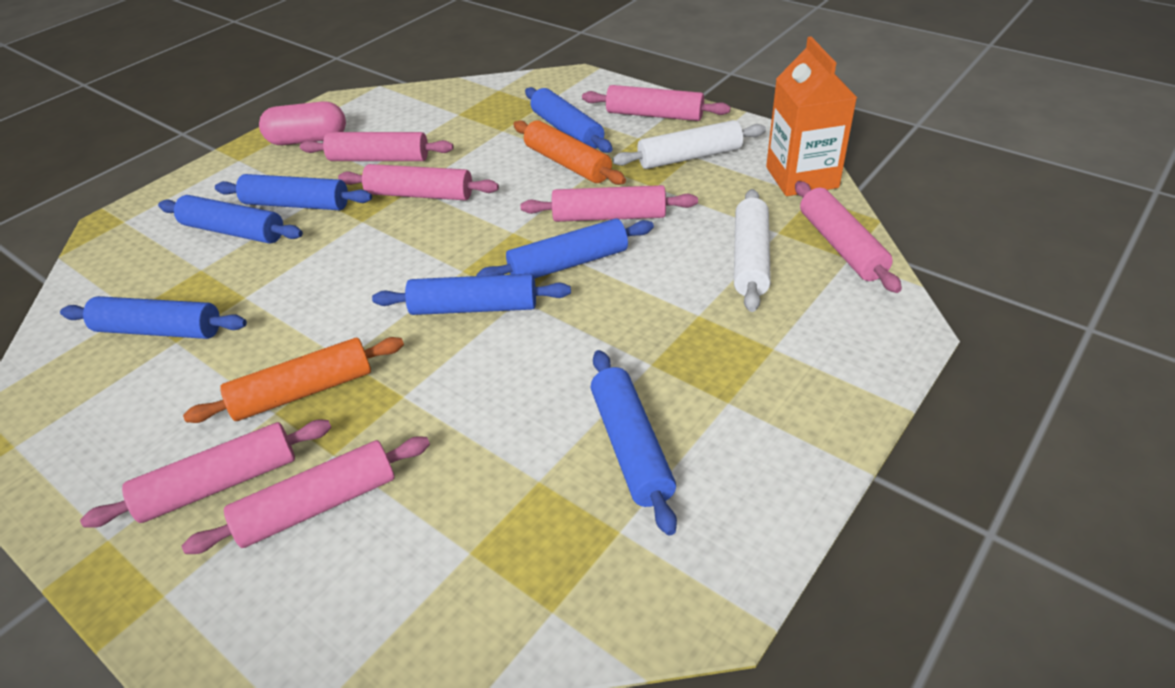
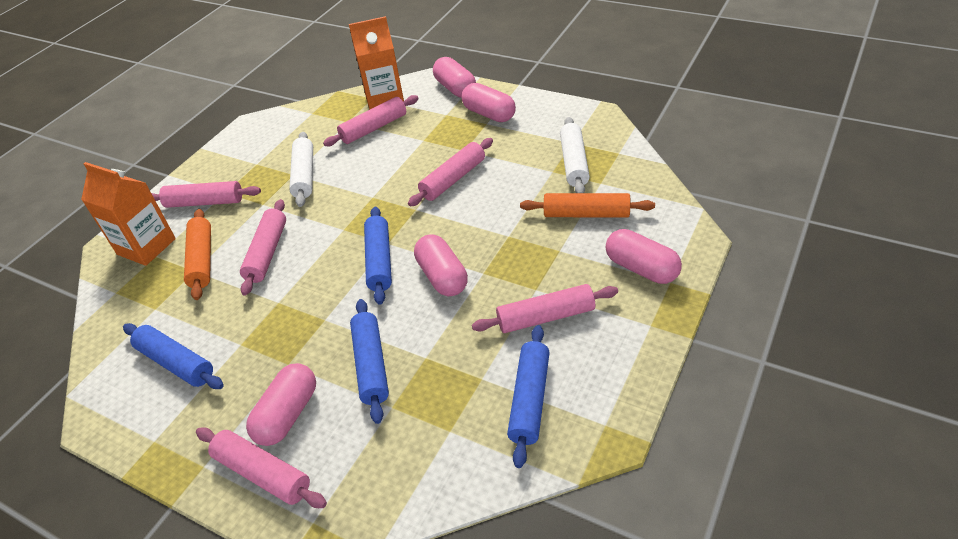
blue rolling pin: 7 -> 4
orange carton: 1 -> 2
pink capsule: 1 -> 5
pink rolling pin: 7 -> 6

